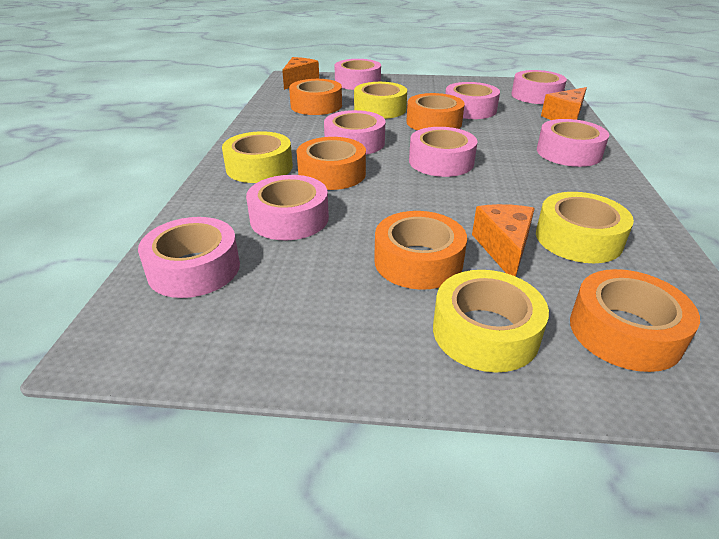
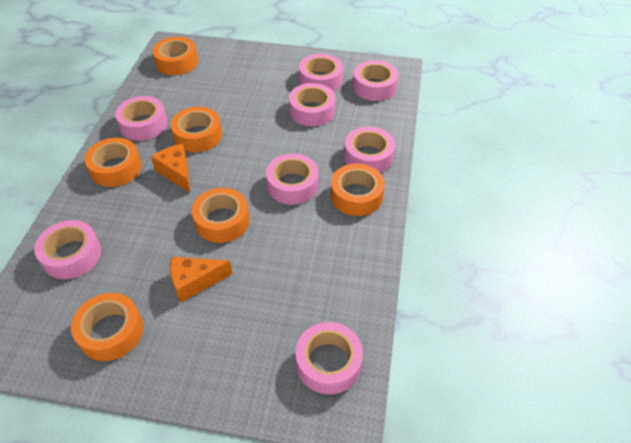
orange cheese: 3 -> 2
orange tape: 5 -> 6
yellow tape: 4 -> 0

